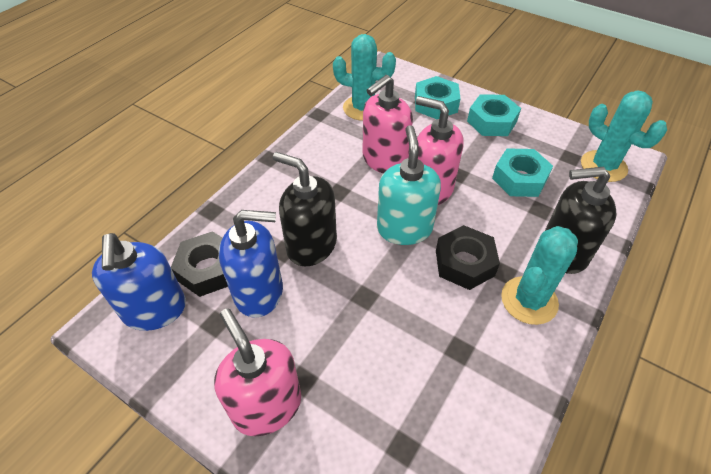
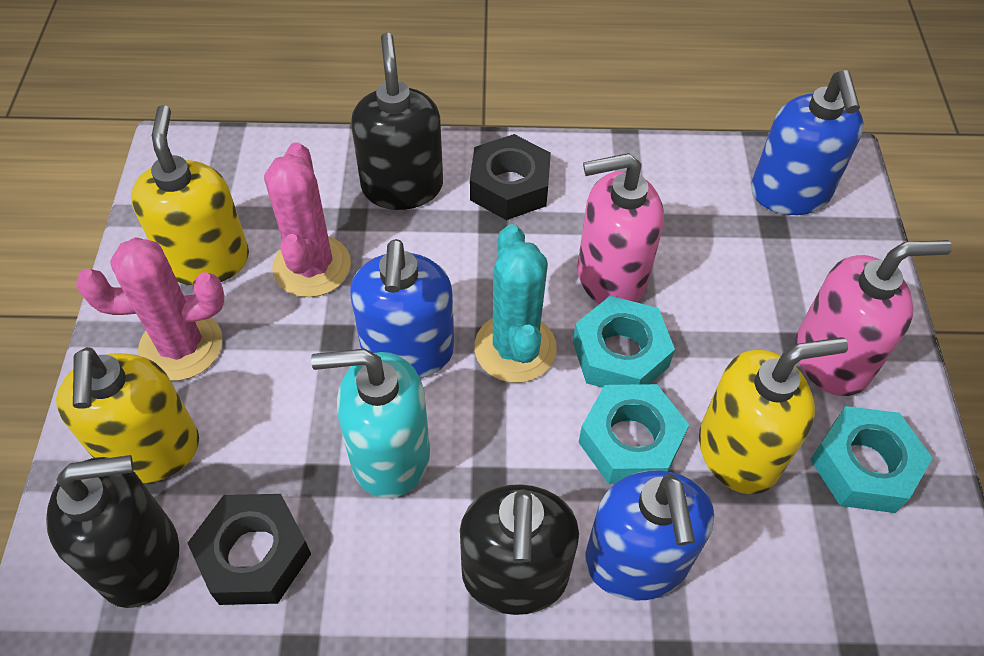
black soap dispenser: 2 -> 3
blue soap dispenser: 2 -> 3
pink cactus: 0 -> 2
pink soap dispenser: 3 -> 2
turquoise cactus: 3 -> 1
yellow soap dispenser: 0 -> 3

